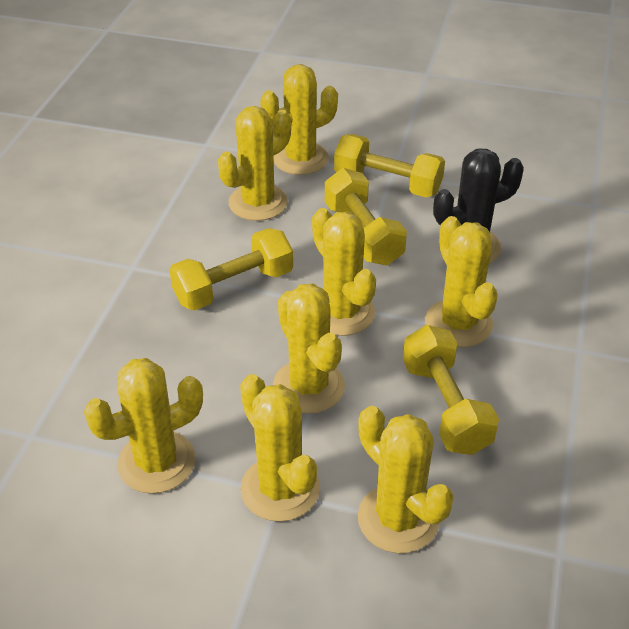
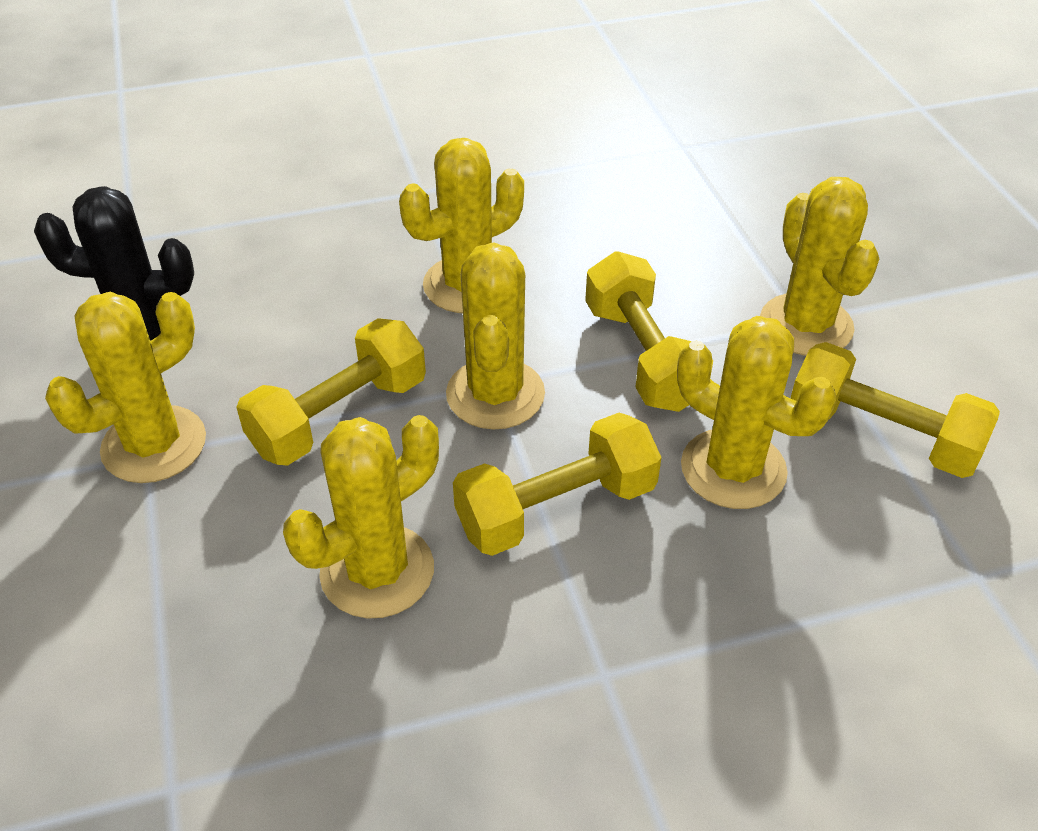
yellow cactus: 8 -> 6

